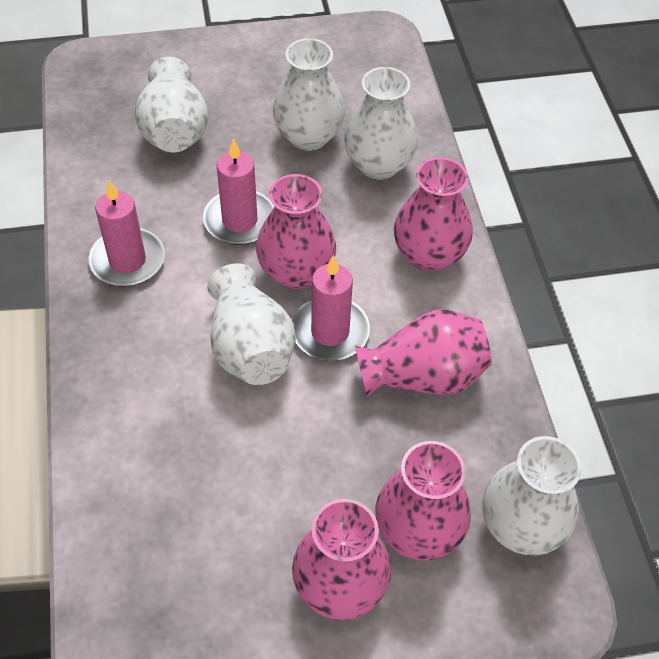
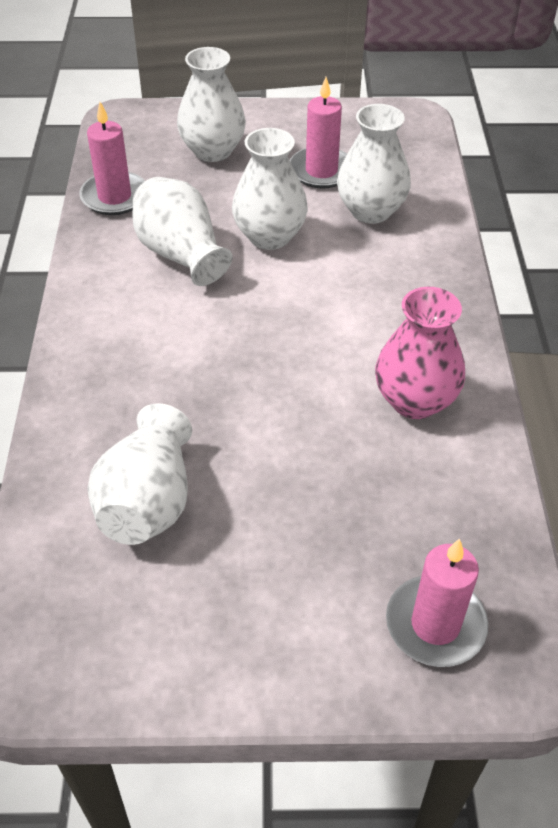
pink vase: 5 -> 1

